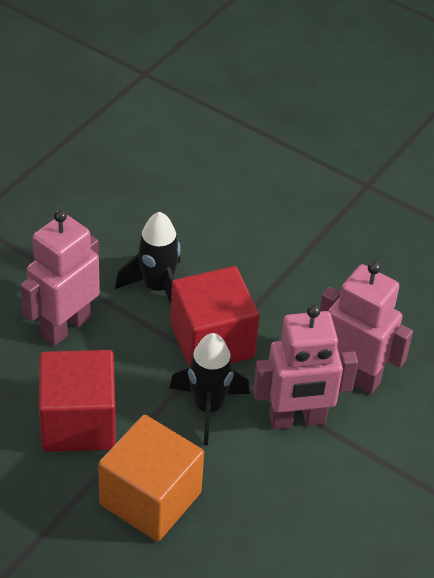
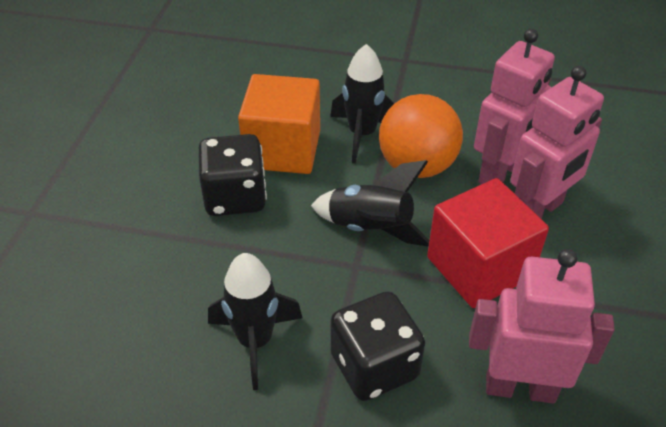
black dice: 0 -> 2
black rocket: 2 -> 3
orange ball: 0 -> 1
red cube: 2 -> 1

